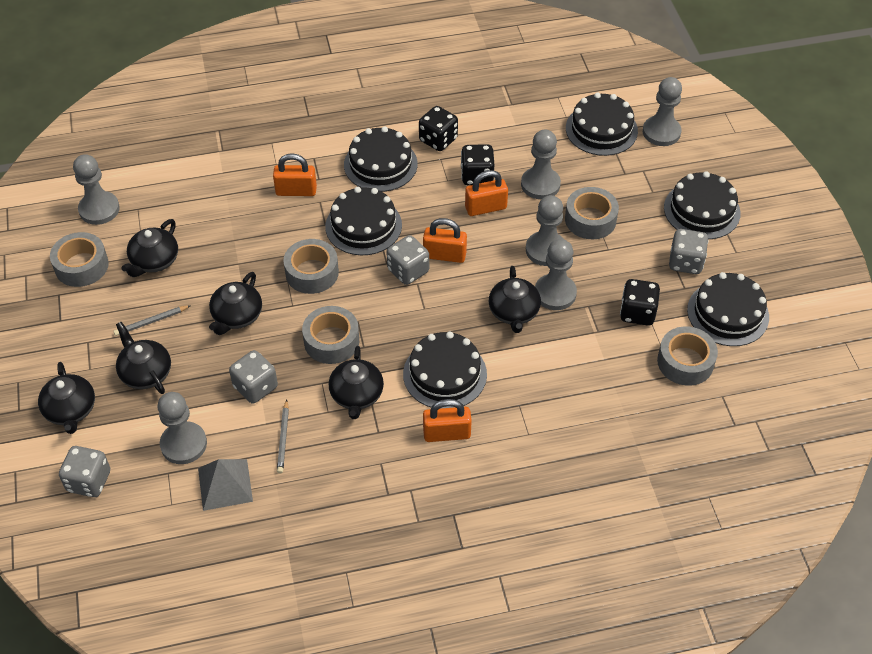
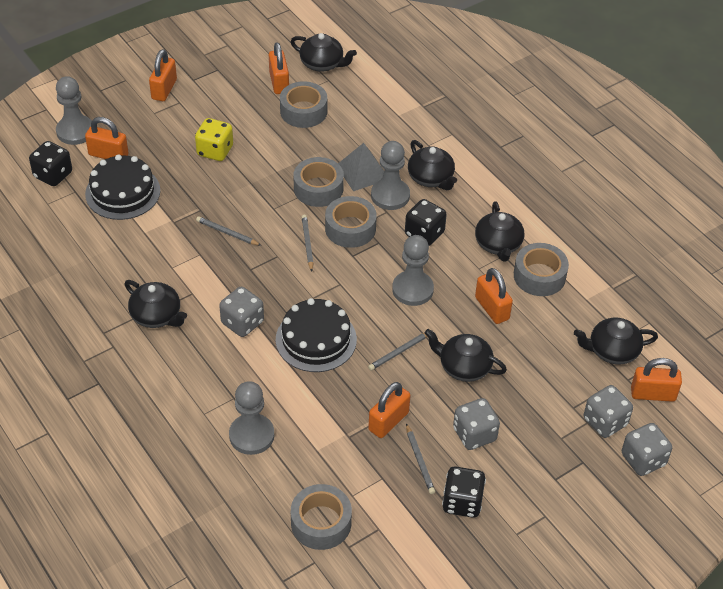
black cake: 6 -> 2
grey pawn: 6 -> 4
grey pencil: 2 -> 4
orange padlock: 4 -> 6
yellow dice: 0 -> 1

